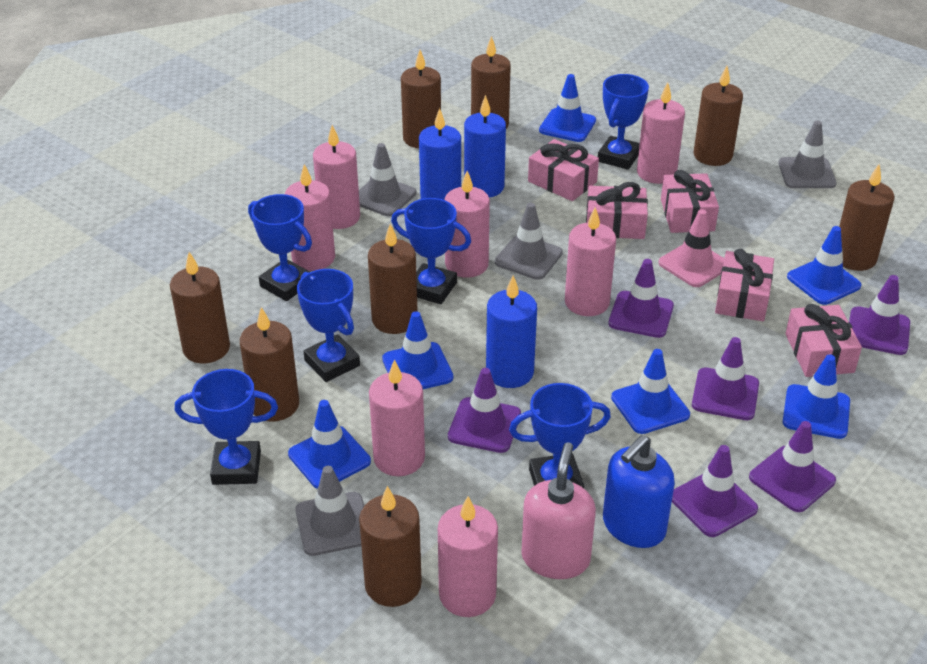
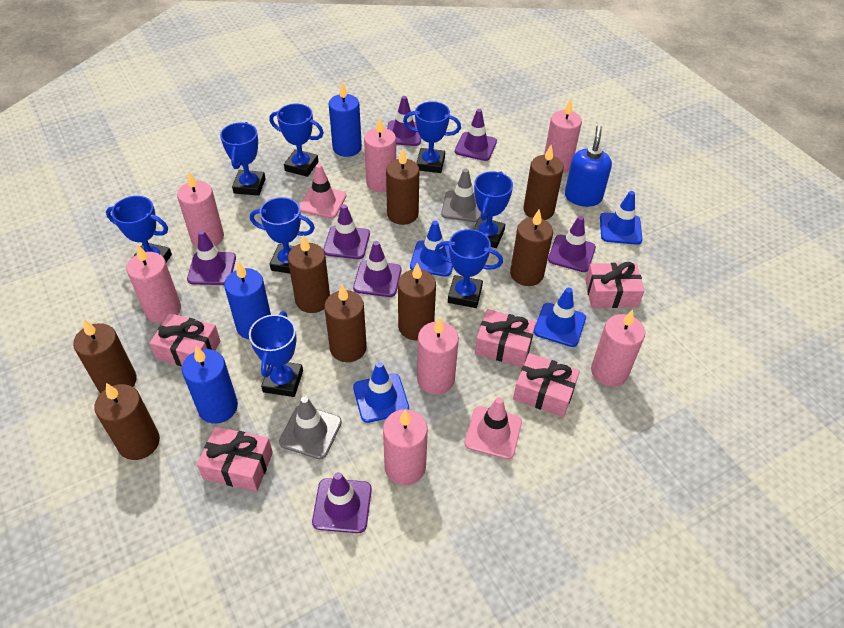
blue traffic cone: 6 -> 4
blue trophy: 6 -> 8
grey traffic cone: 4 -> 2
pink soap dispenser: 1 -> 0
pink traffic cone: 1 -> 2
purple traffic cone: 6 -> 7

